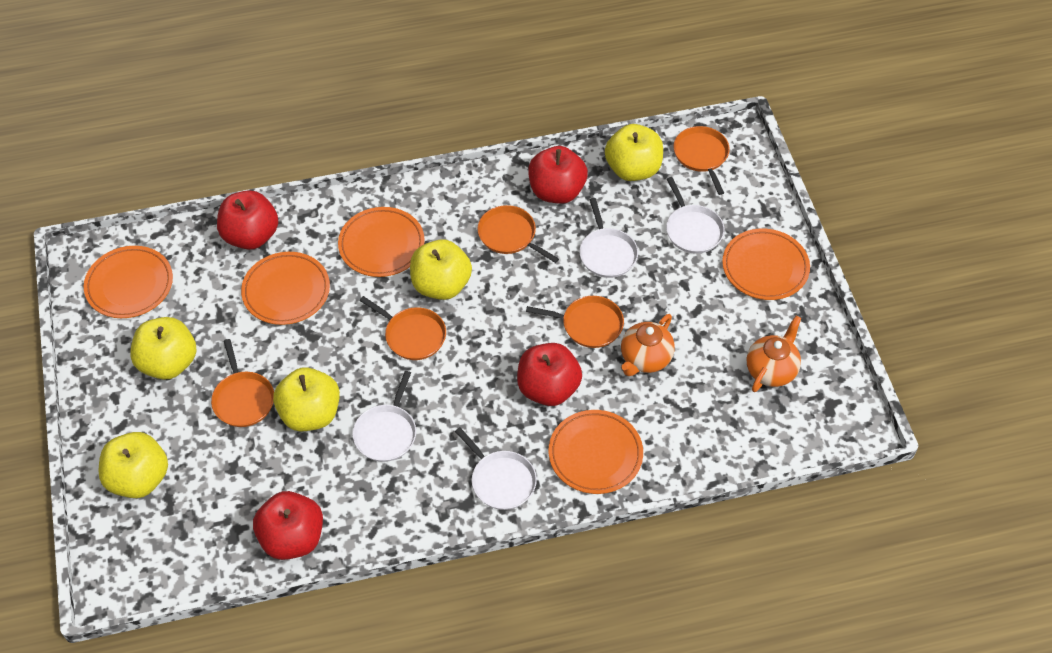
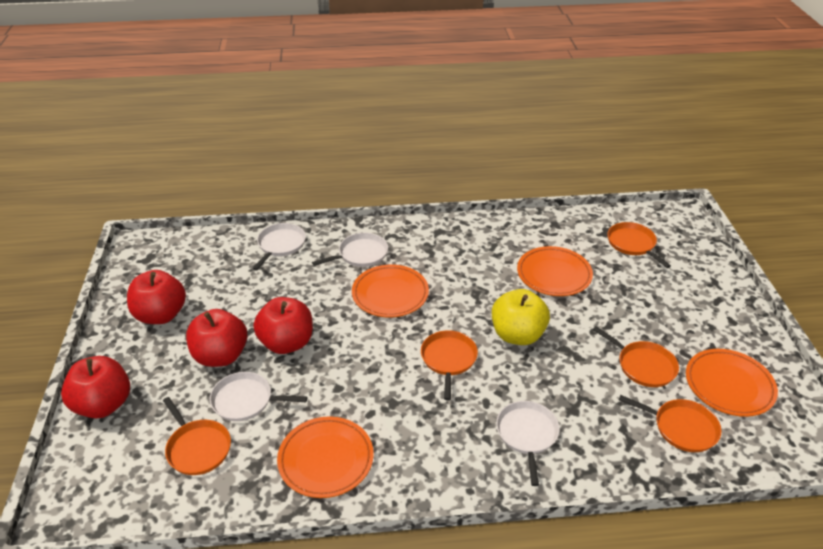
orange plate: 5 -> 4
orange teapot: 2 -> 0
yellow apple: 5 -> 1

